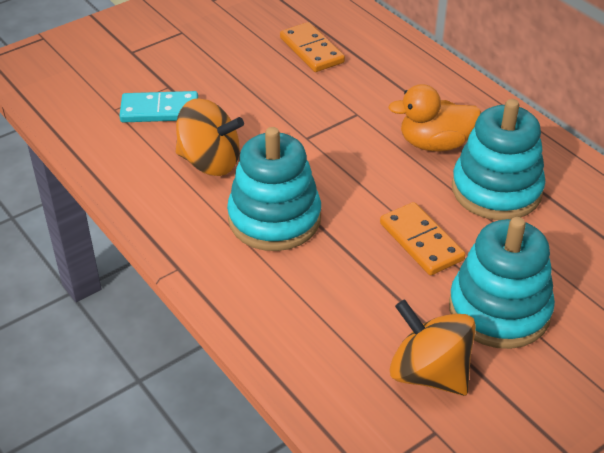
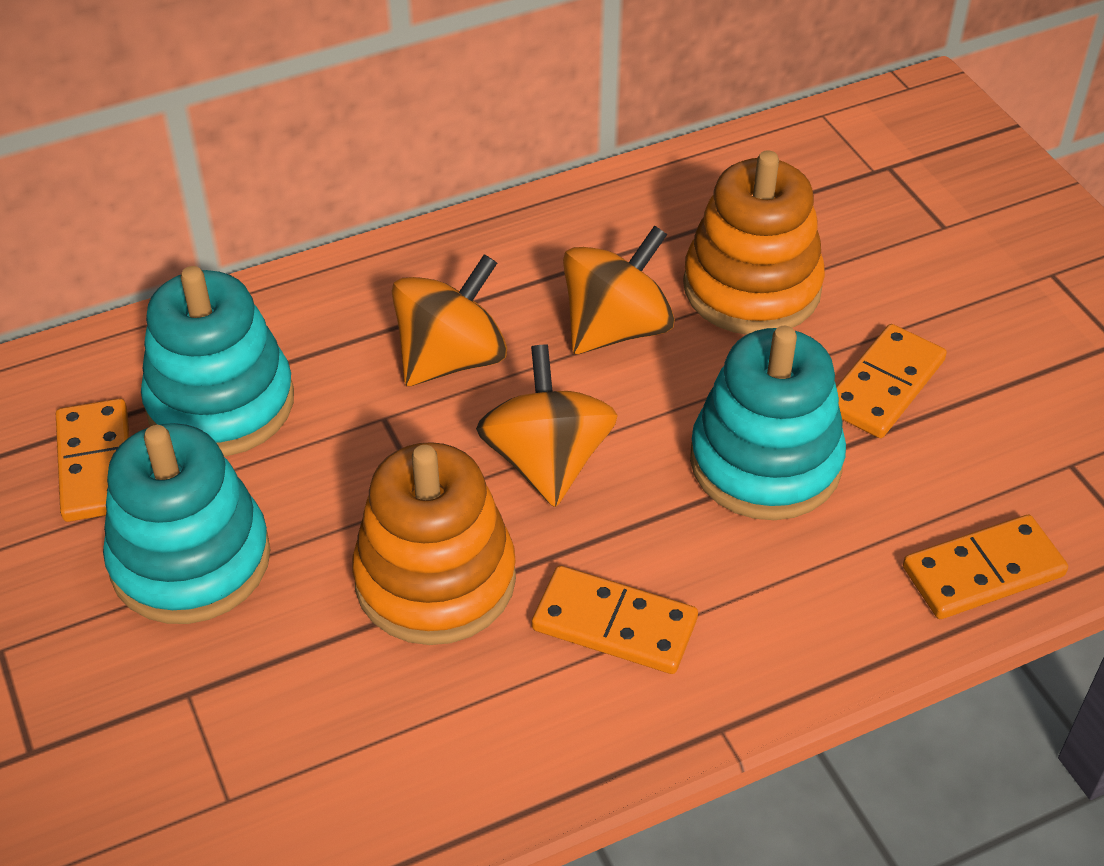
orange domino: 2 -> 4
orange duck: 1 -> 0
orange spinning top: 2 -> 3
orange stacking toy: 0 -> 2
turquoise domino: 1 -> 0

